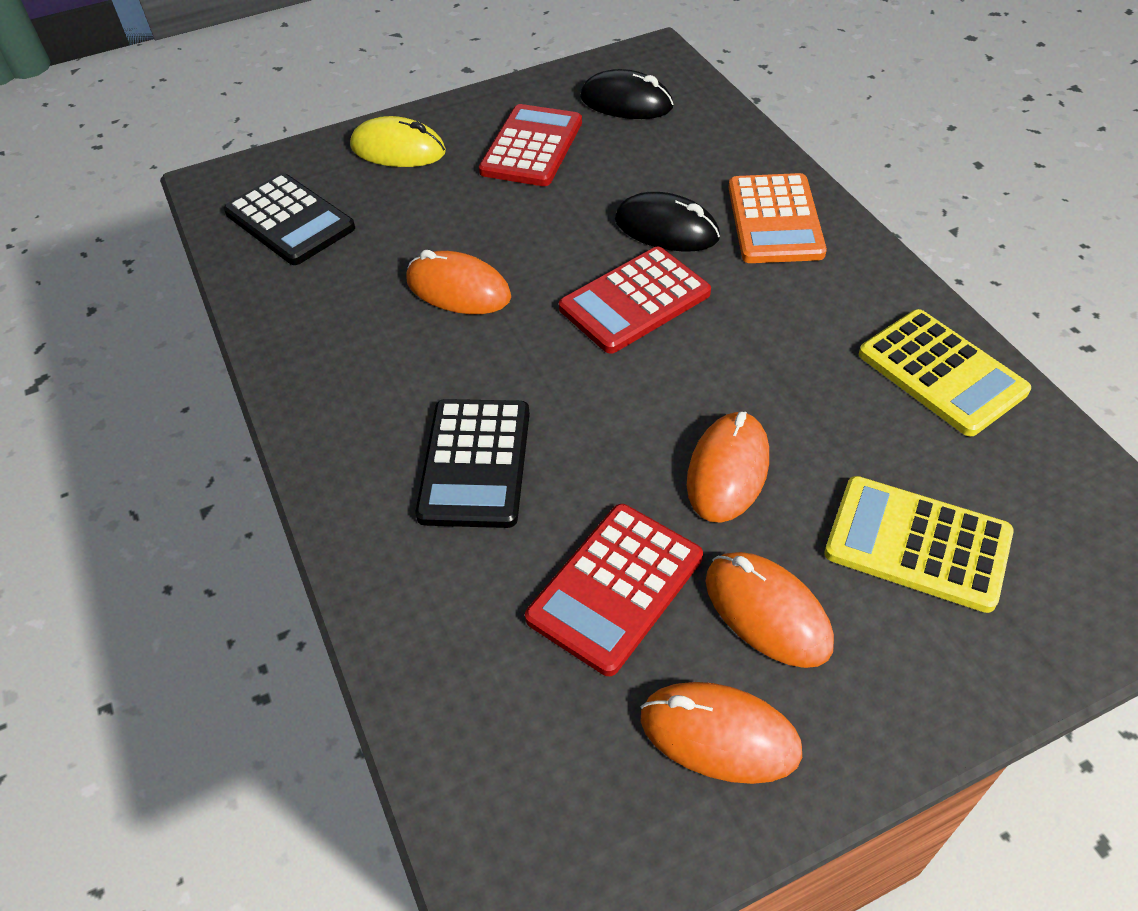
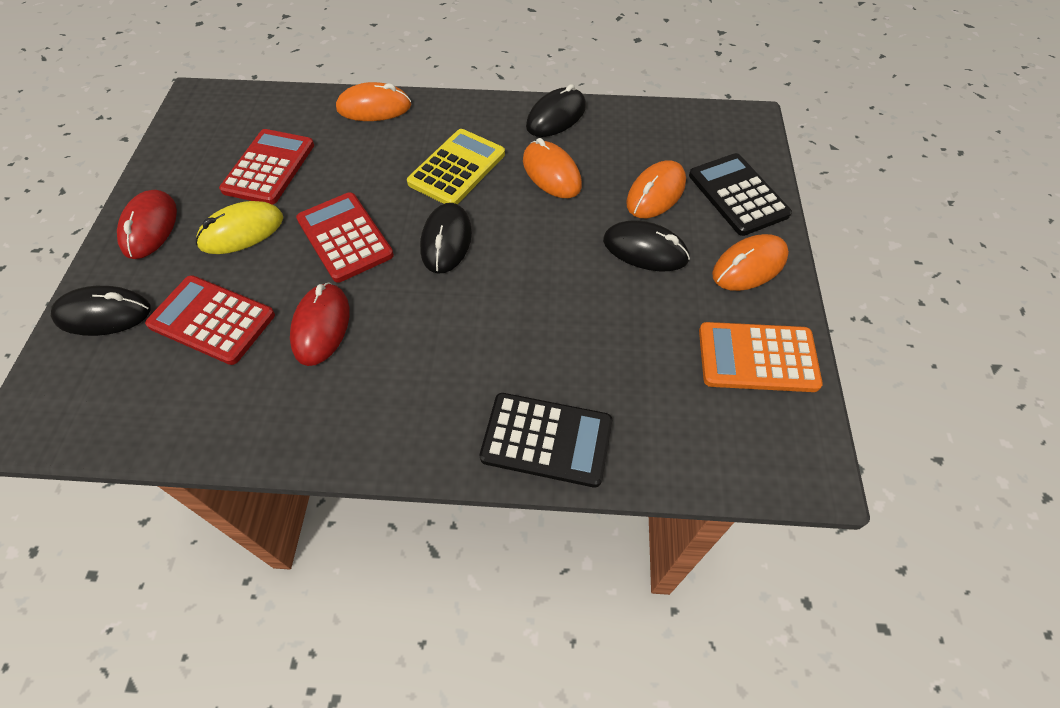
black mouse: 2 -> 4
red mouse: 0 -> 2
yellow calculator: 2 -> 1

